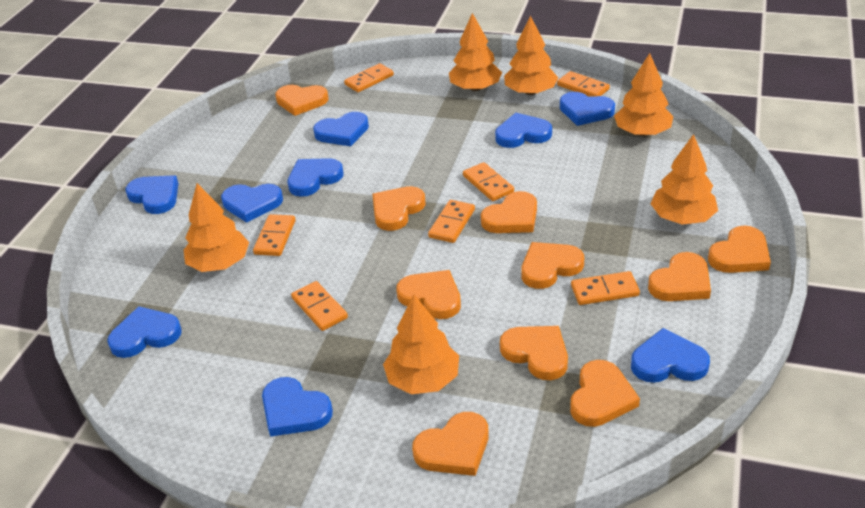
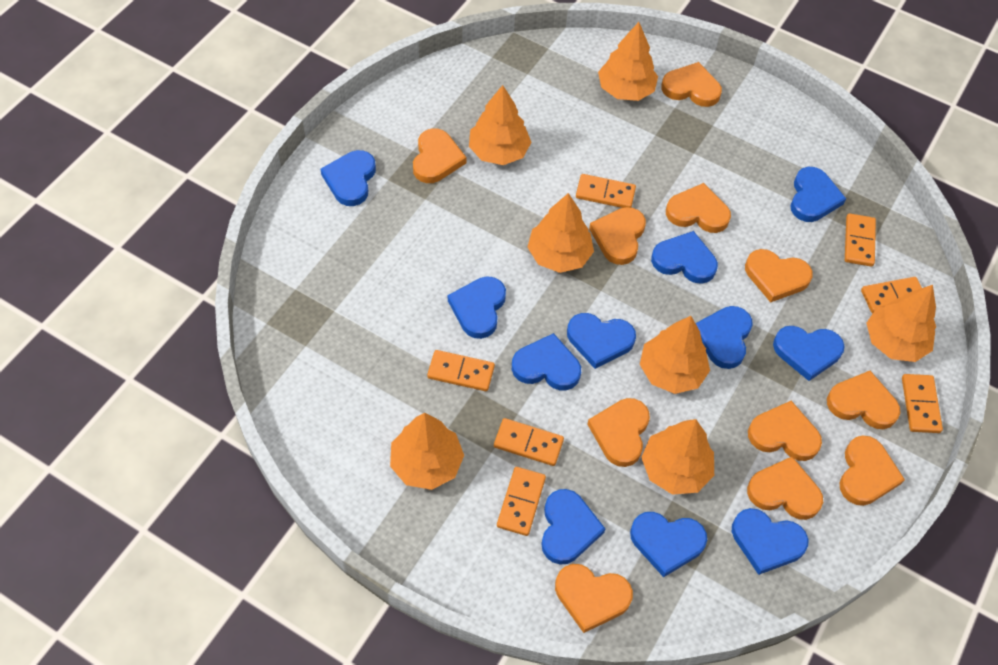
blue heart: 9 -> 11
orange heart: 10 -> 11
orange tree: 6 -> 7

